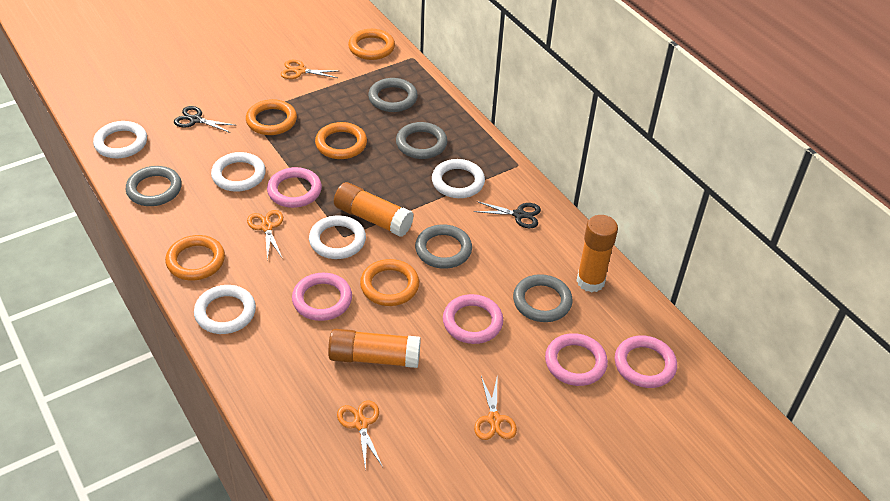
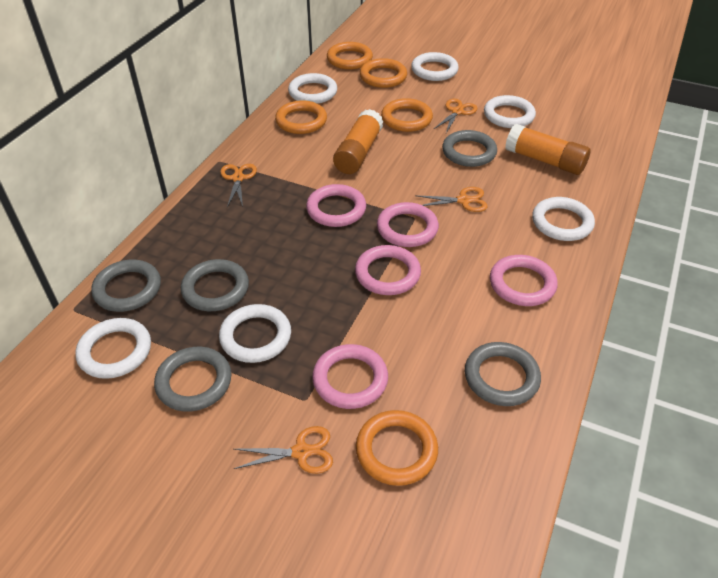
black scissors: 2 -> 0
orange glue stick: 3 -> 2
white ring: 5 -> 6

